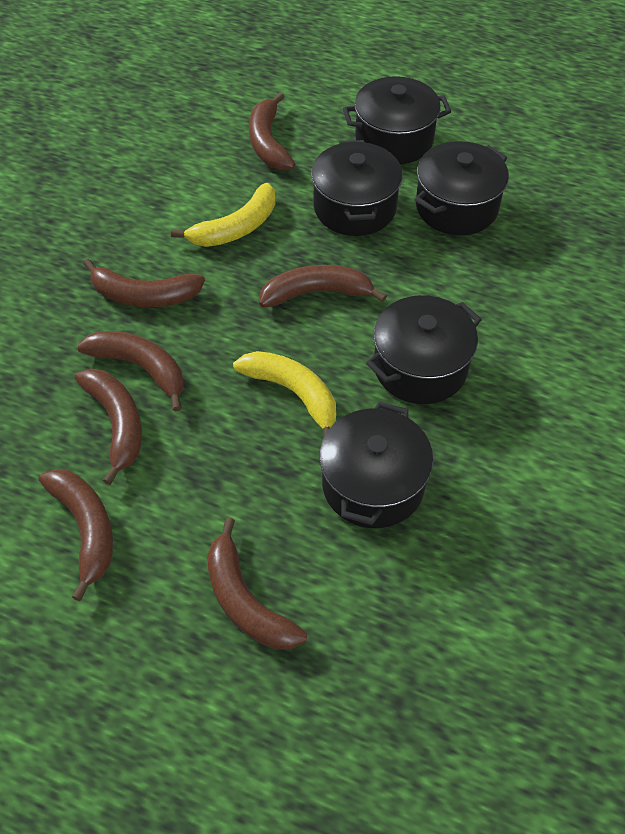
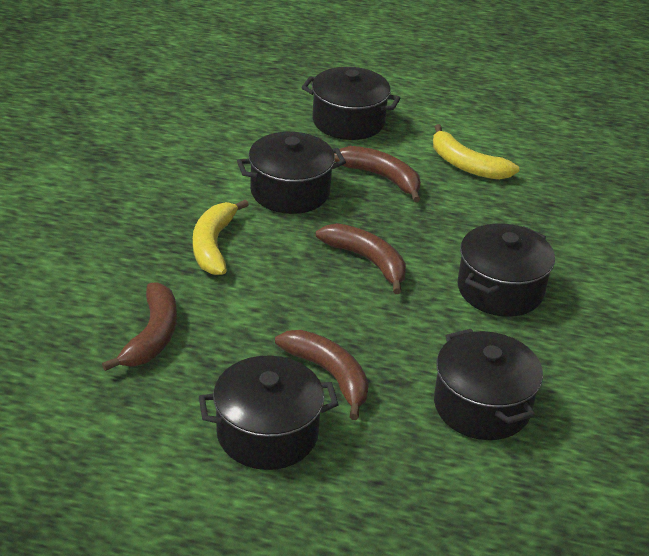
brown banana: 7 -> 4

